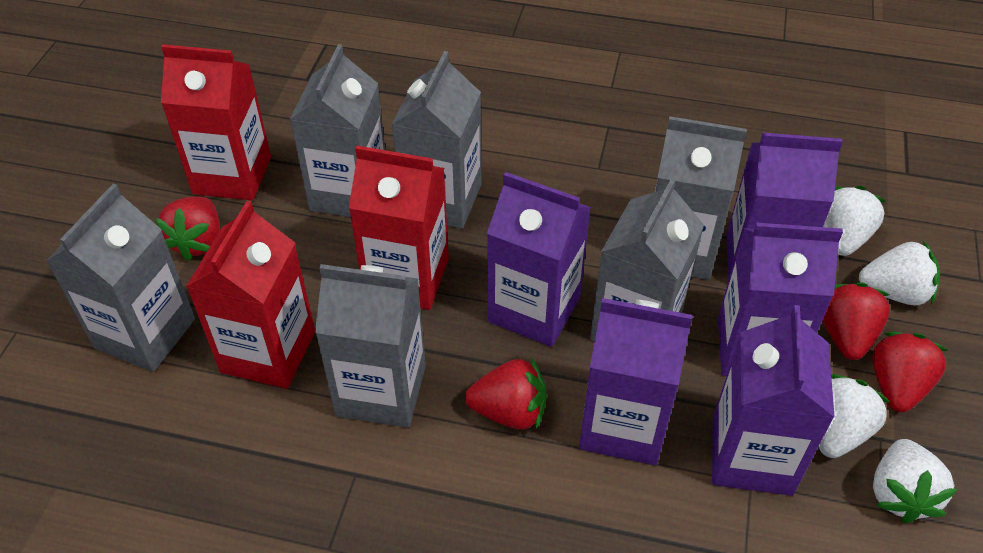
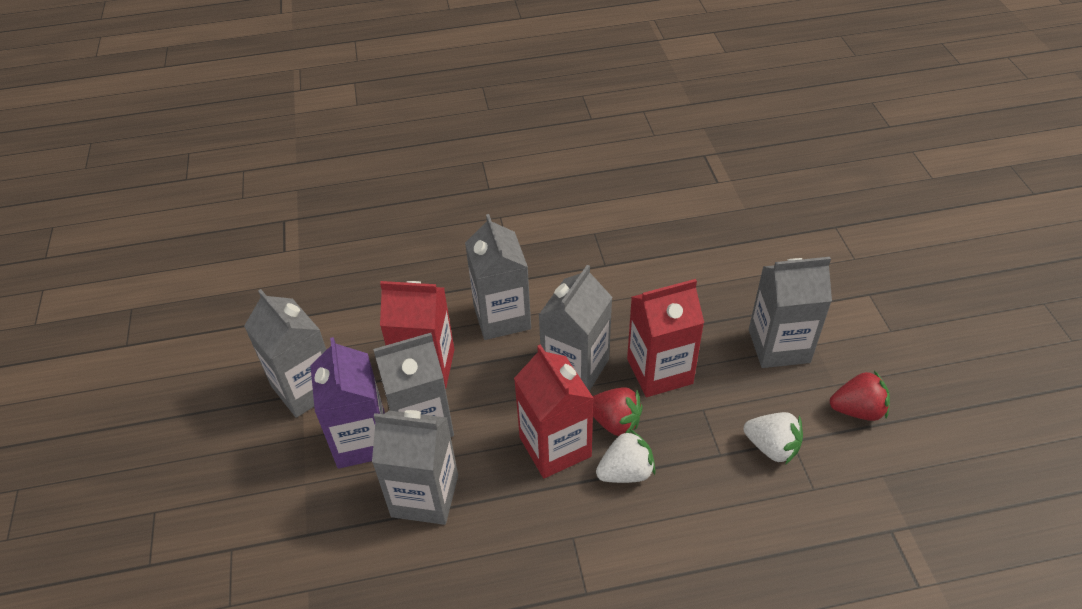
purple carton: 5 -> 1
red strawberry: 4 -> 2
white strawberry: 4 -> 2

